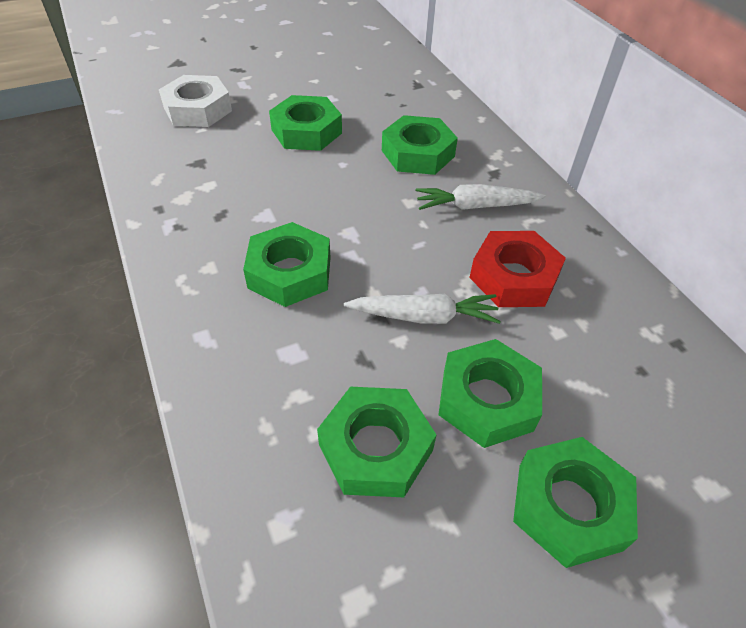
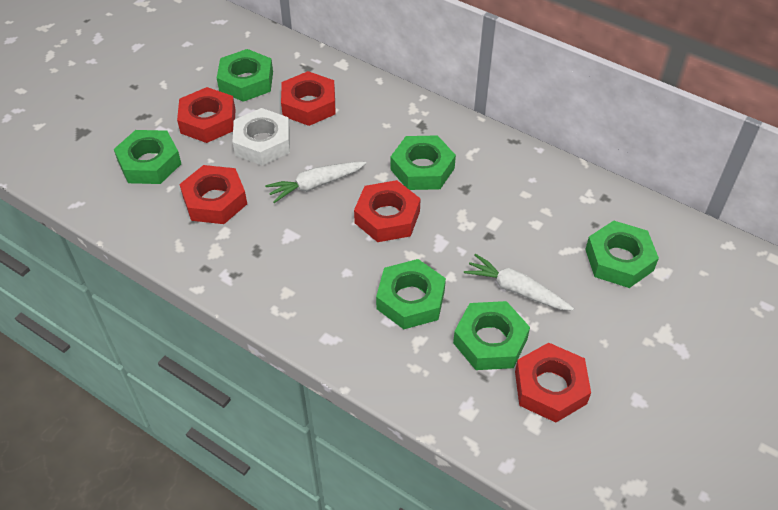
red nut: 1 -> 5

